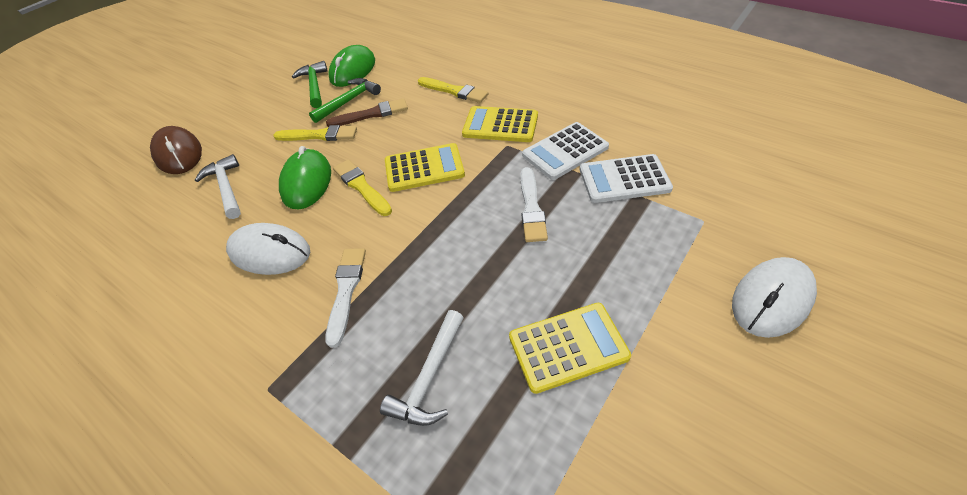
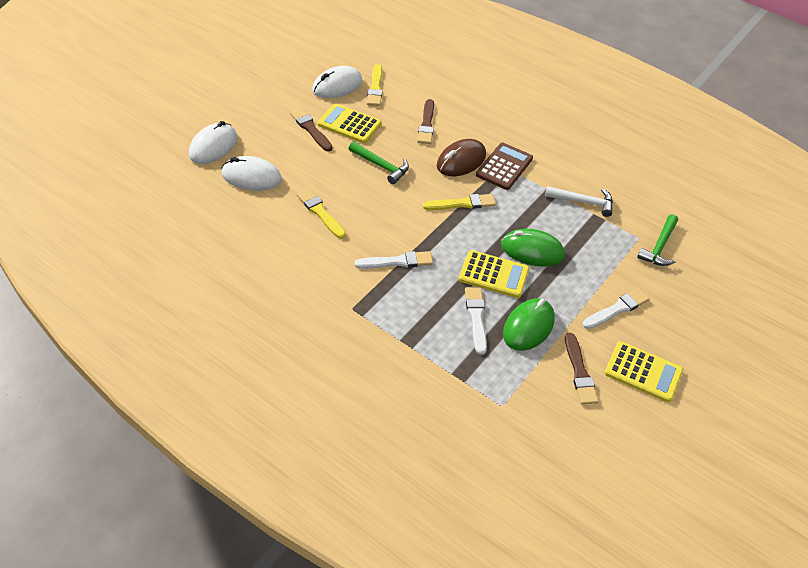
brown brush: 1 -> 3
brown calculator: 0 -> 1
white brush: 2 -> 3
white calculator: 2 -> 0
white hammer: 2 -> 1
white mouse: 2 -> 3

